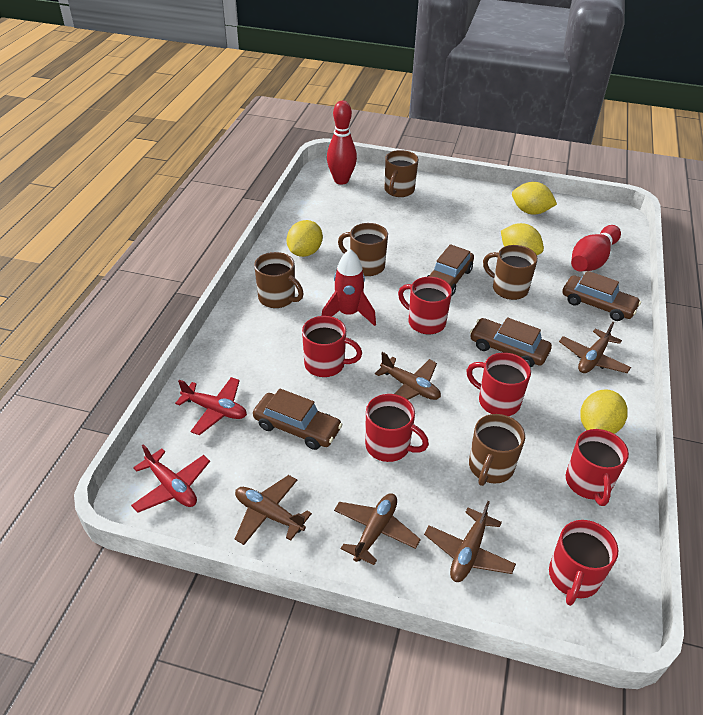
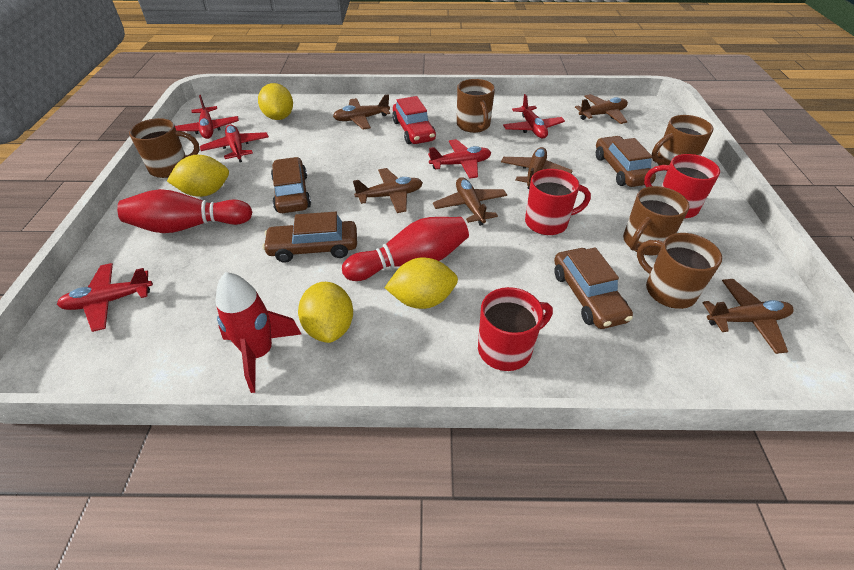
brown plane: 5 -> 6
red car: 0 -> 1
red mug: 6 -> 3
red plane: 2 -> 5

